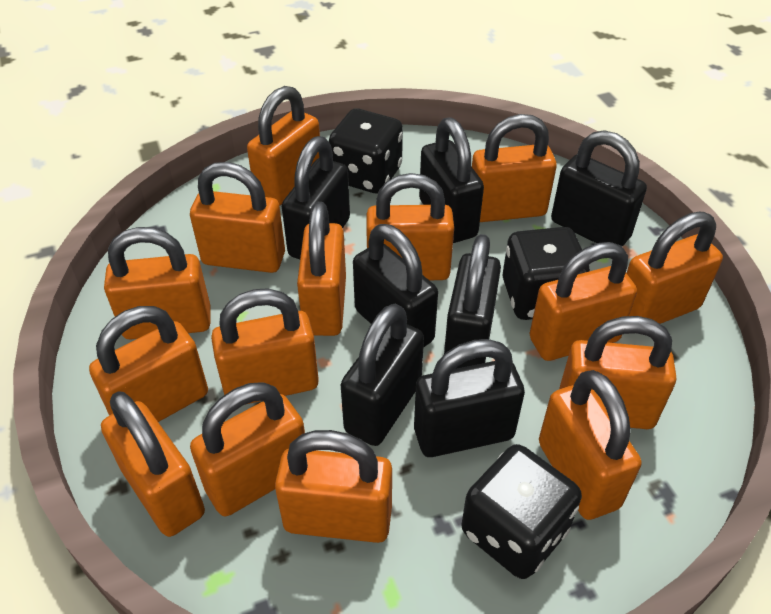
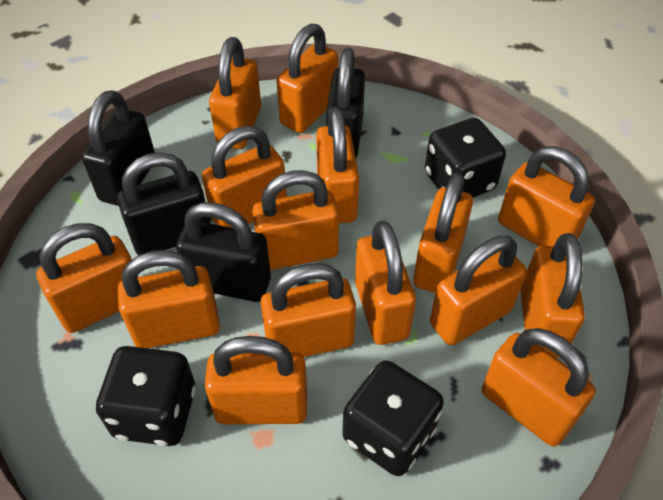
black padlock: 7 -> 4

